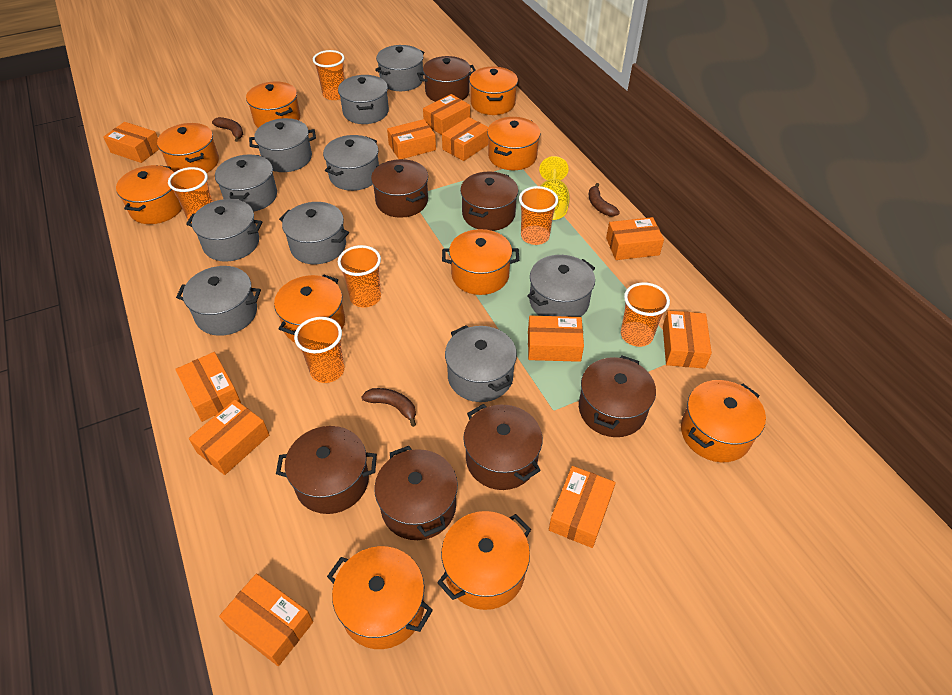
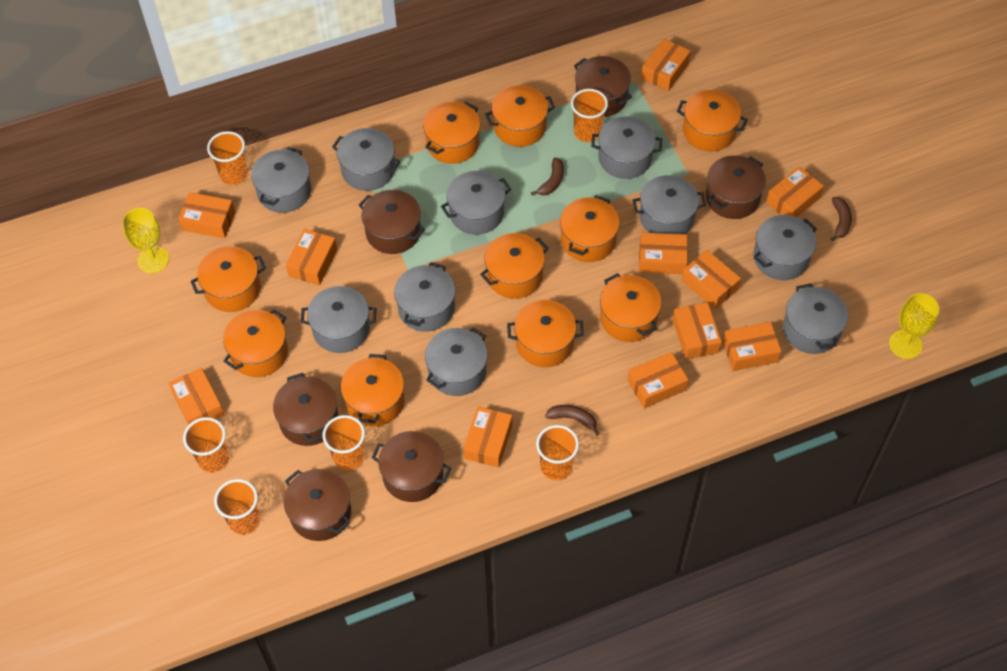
brown pot: 7 -> 6
yellow goblet: 1 -> 2

